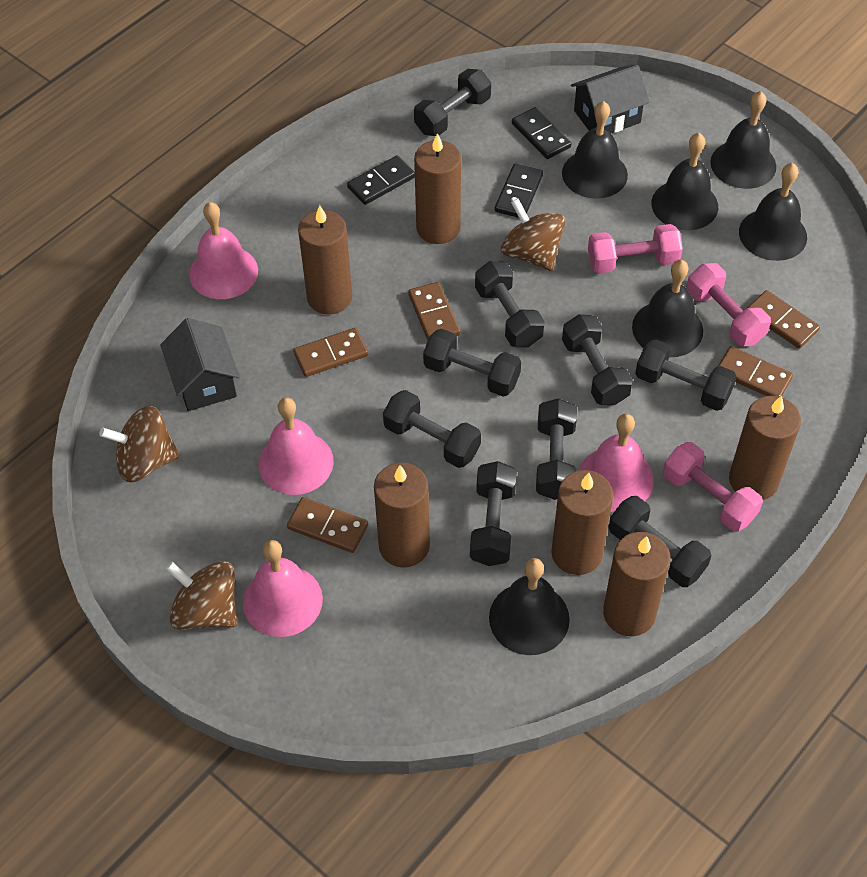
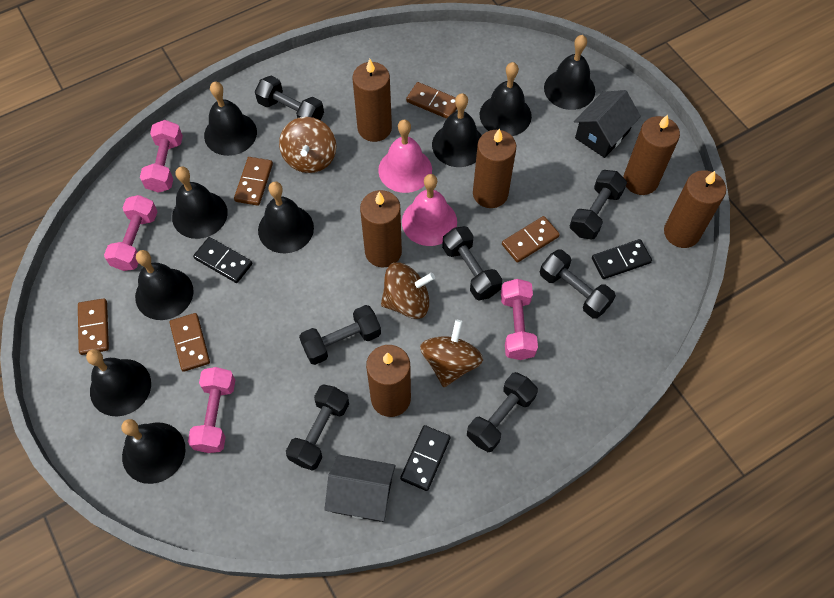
black bell: 6 -> 9
black dumbbell: 9 -> 7
pink bell: 4 -> 2
pink dumbbell: 3 -> 4

